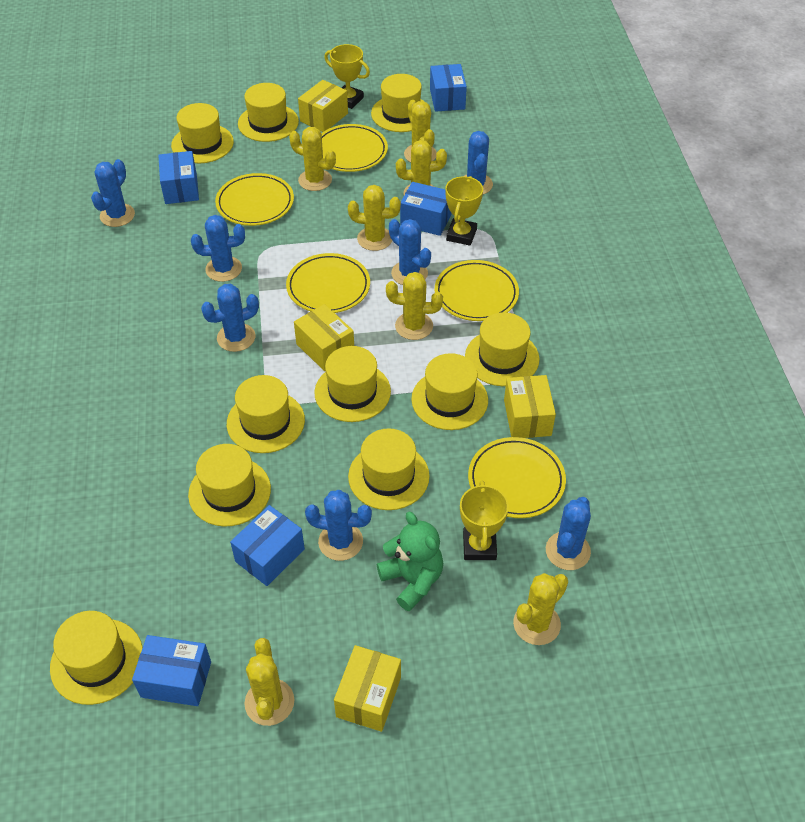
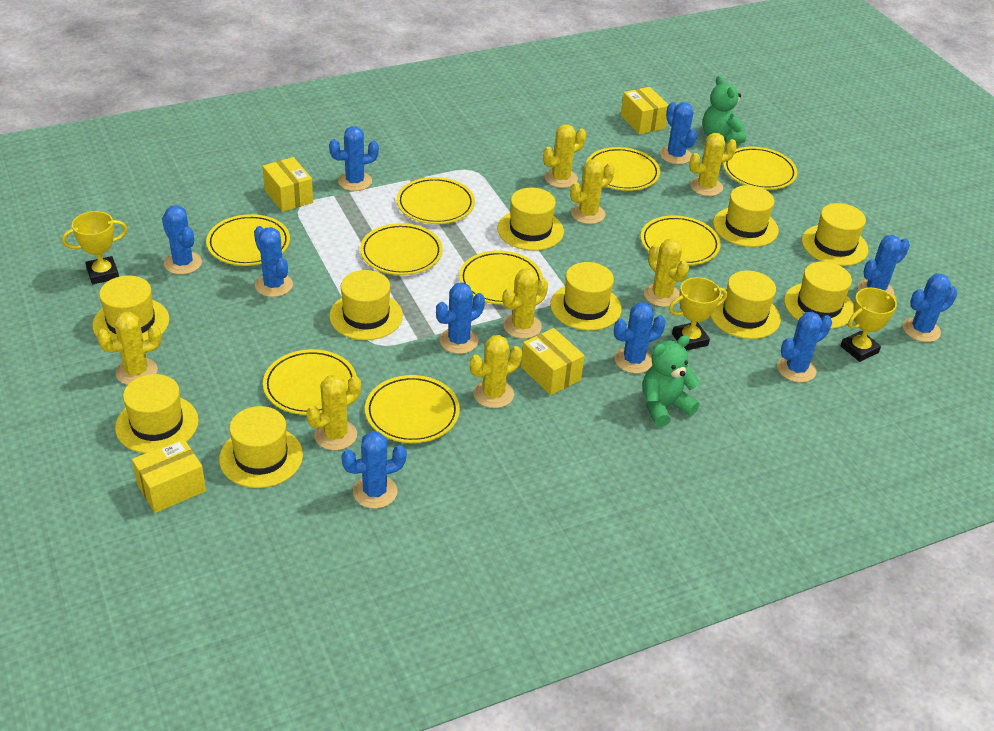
blue box: 5 -> 0
blue cactus: 7 -> 10
green teddy bear: 1 -> 2
yellow cactus: 7 -> 8
yellow plate: 5 -> 9

